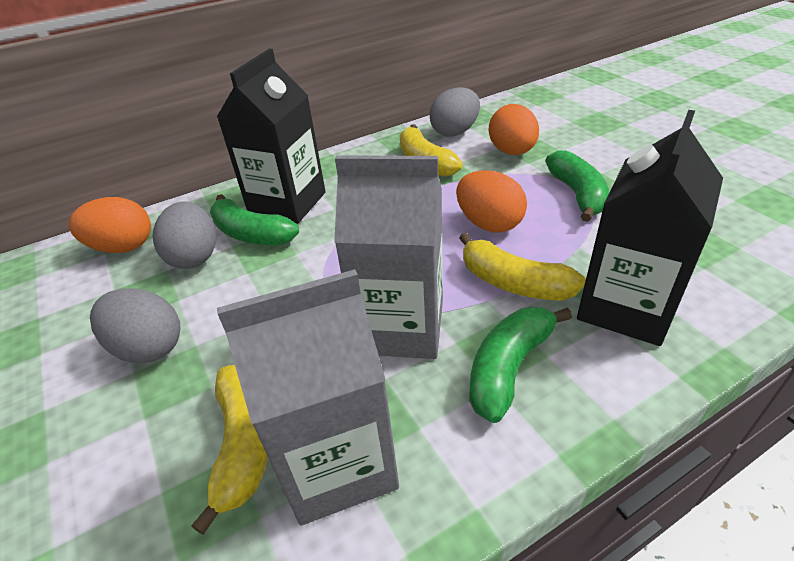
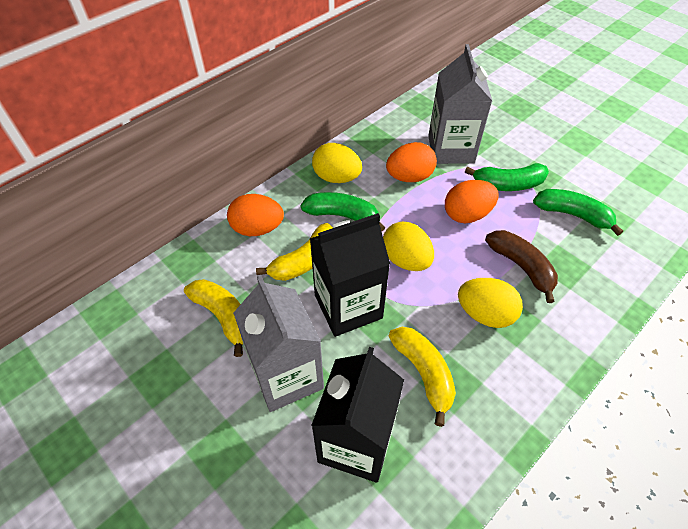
brown banana: 0 -> 1
grey egg: 3 -> 0
yellow egg: 0 -> 3

